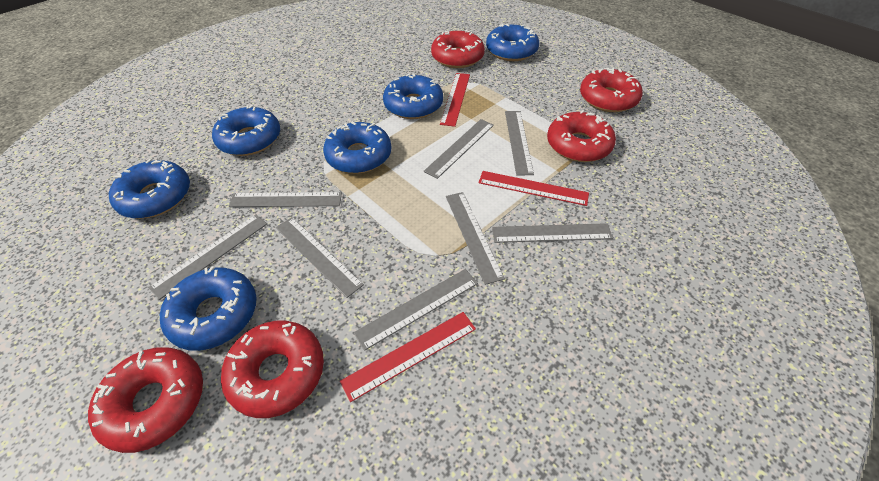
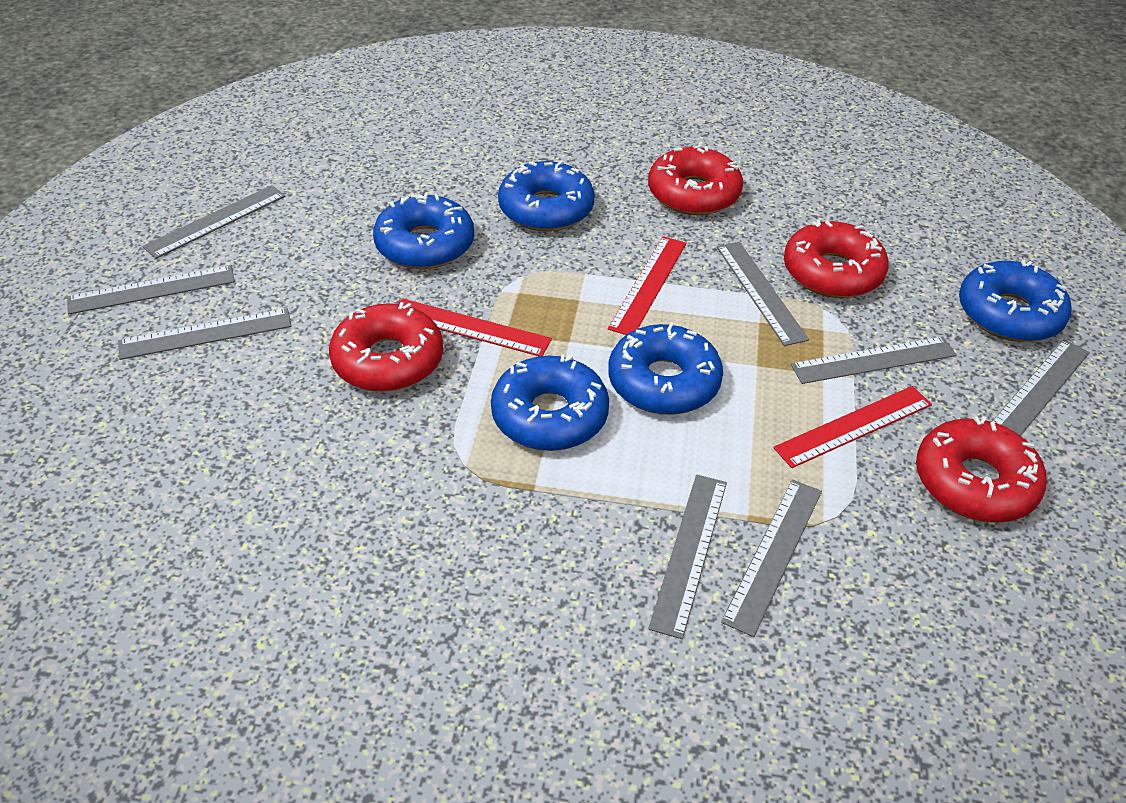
blue donut: 6 -> 5
red donut: 5 -> 4

